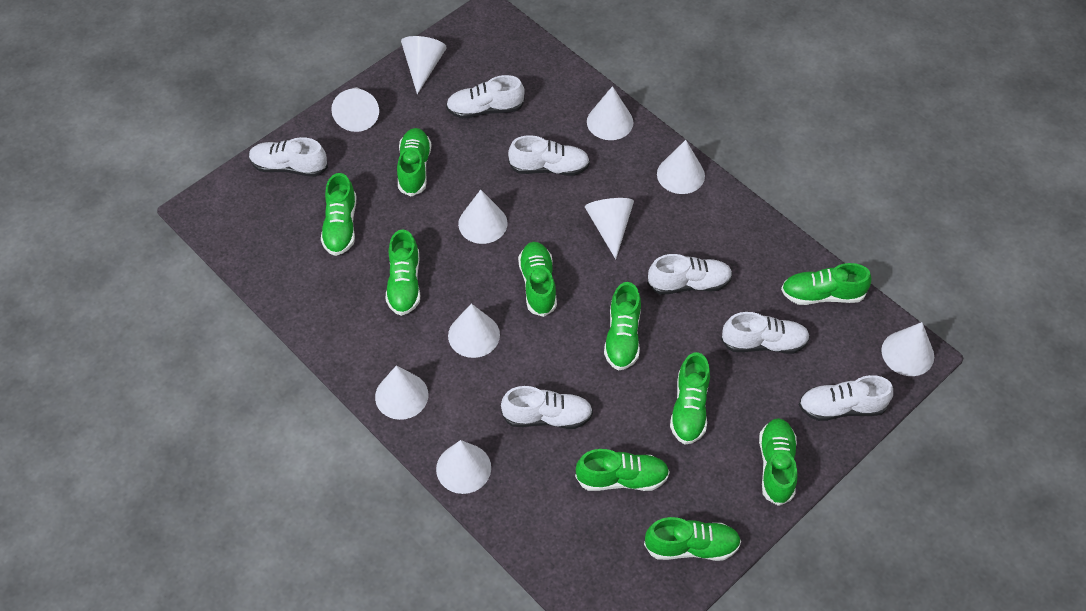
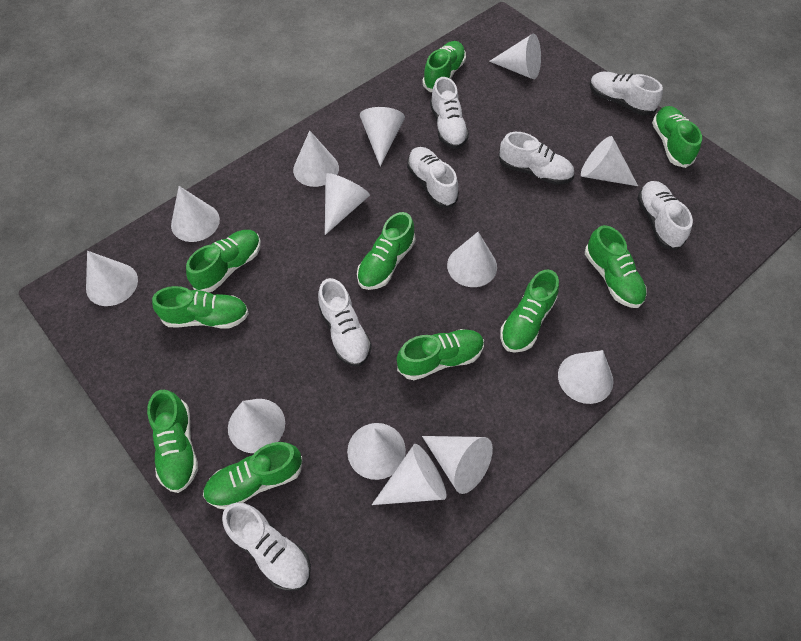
white cone: 10 -> 13

